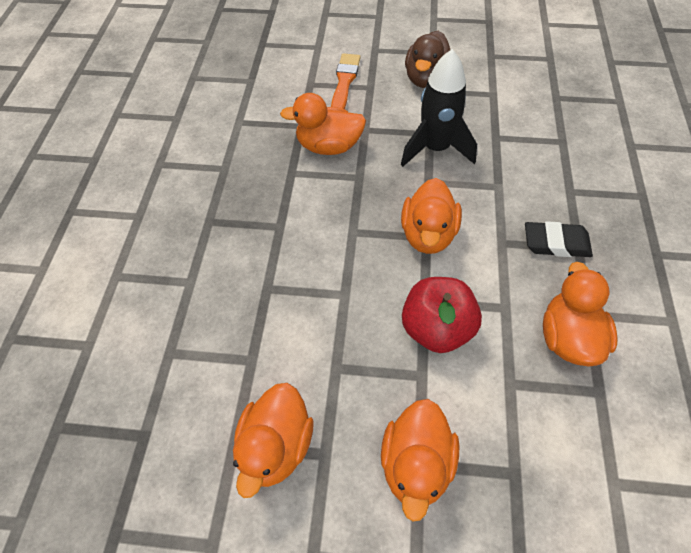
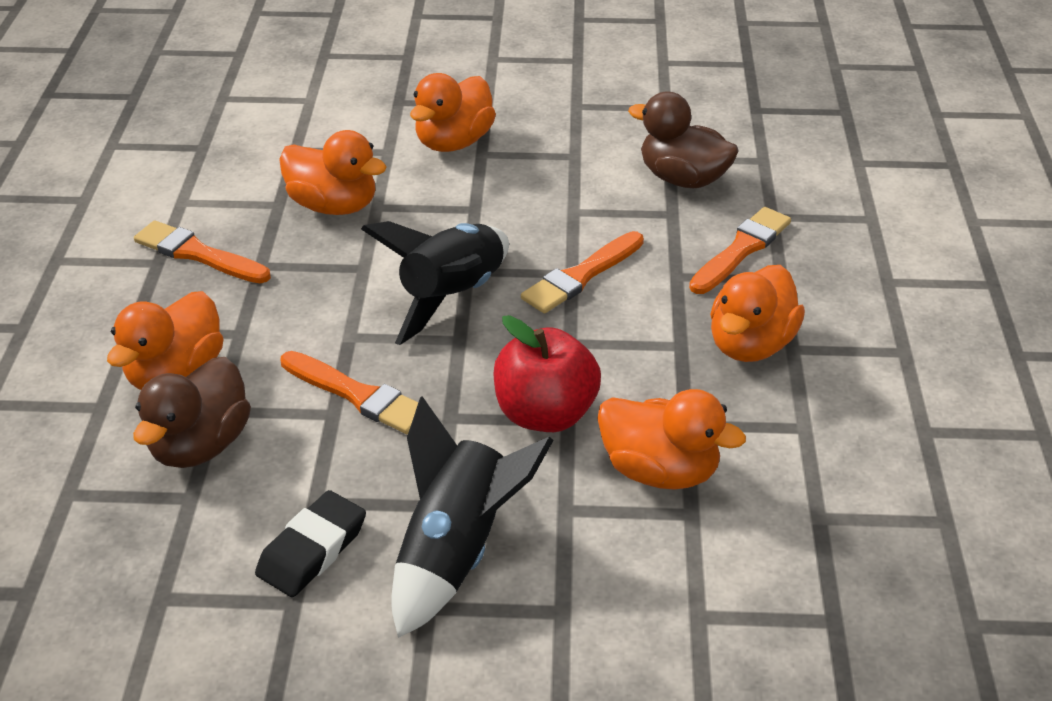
black rocket: 1 -> 2
brown duck: 1 -> 2
orange brush: 1 -> 4

